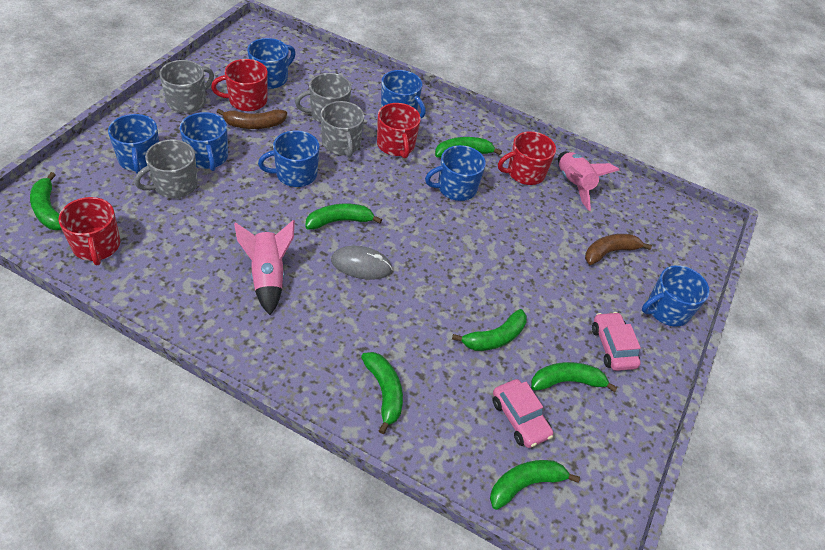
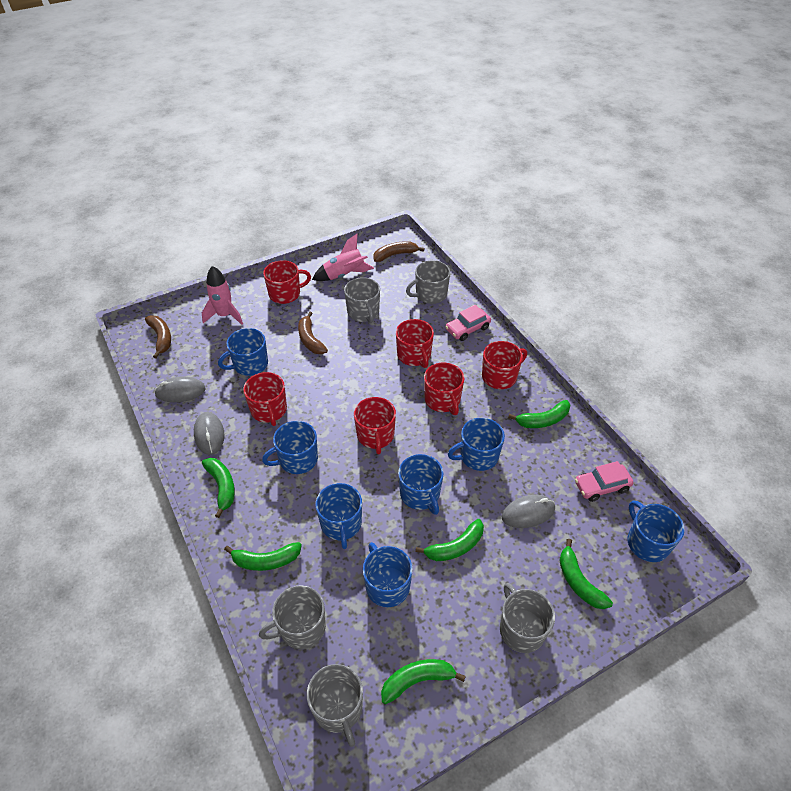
brown banana: 2 -> 3
green banana: 7 -> 6
grey mouse: 1 -> 3
grey mug: 4 -> 5
red mug: 4 -> 6

